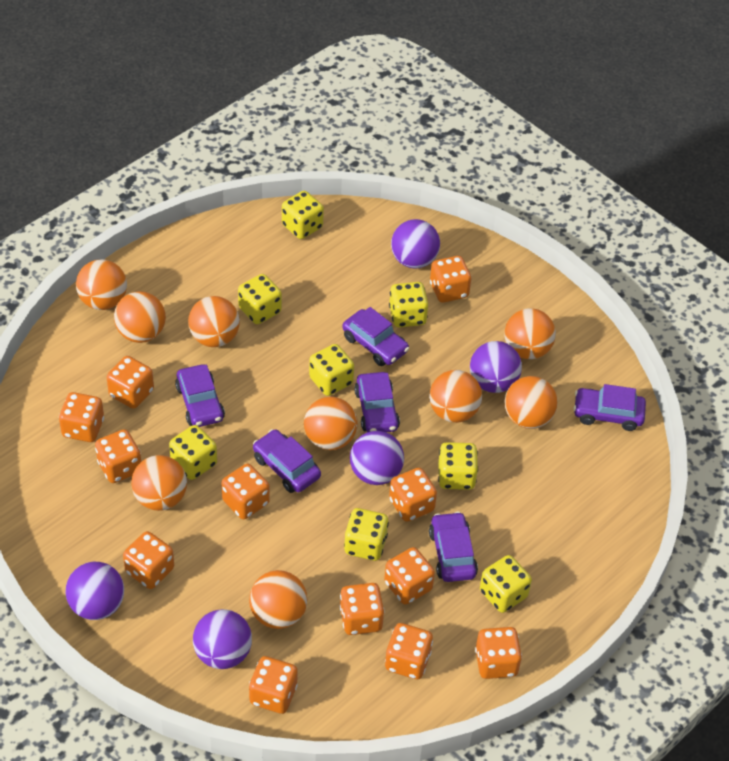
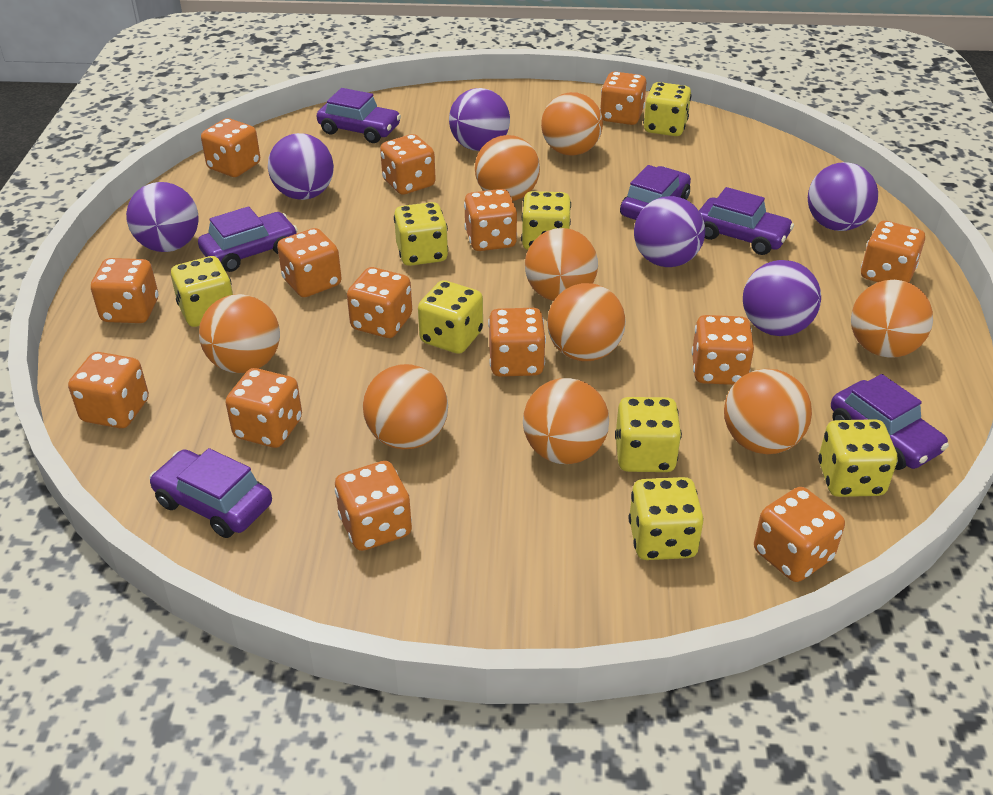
orange dice: 12 -> 14
purple ball: 5 -> 6

